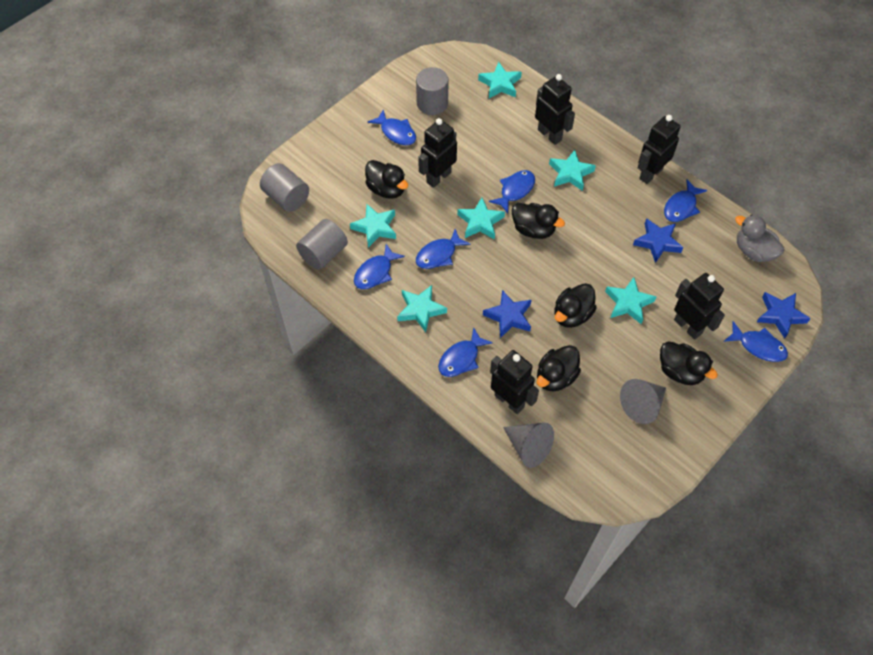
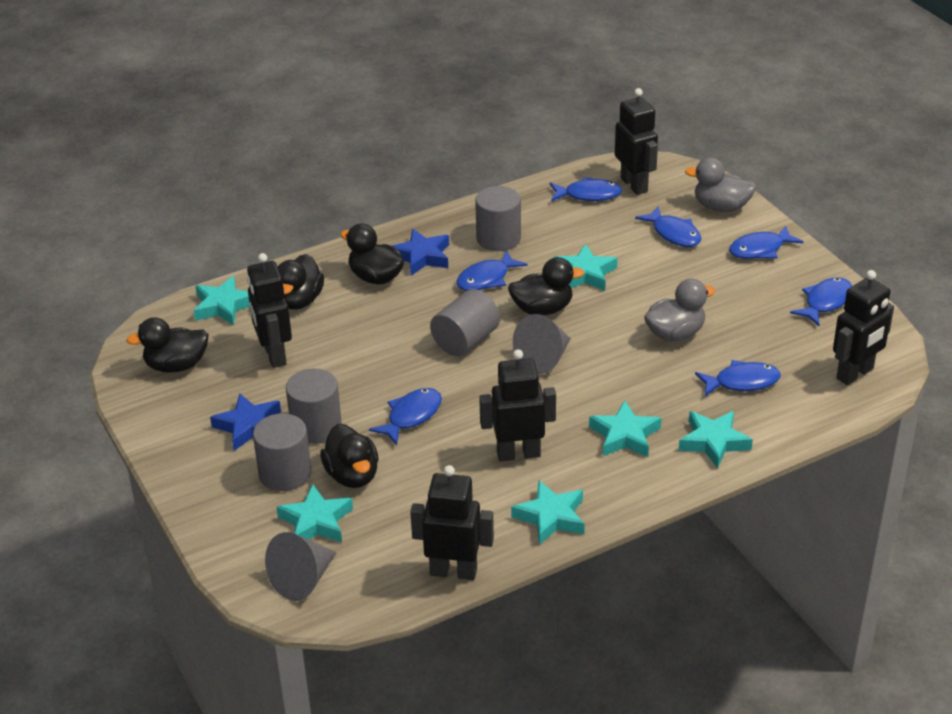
blue star: 3 -> 2
grey cylinder: 3 -> 4
grey duck: 1 -> 2

